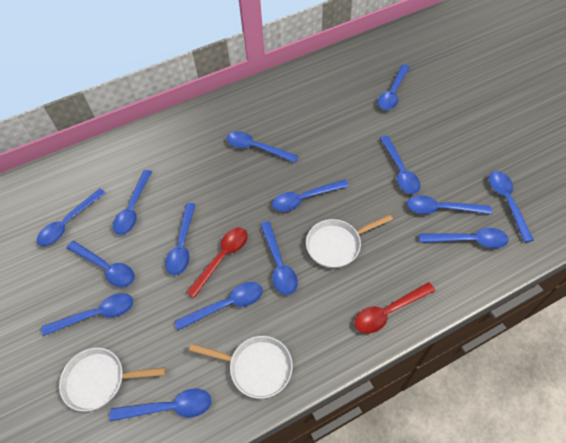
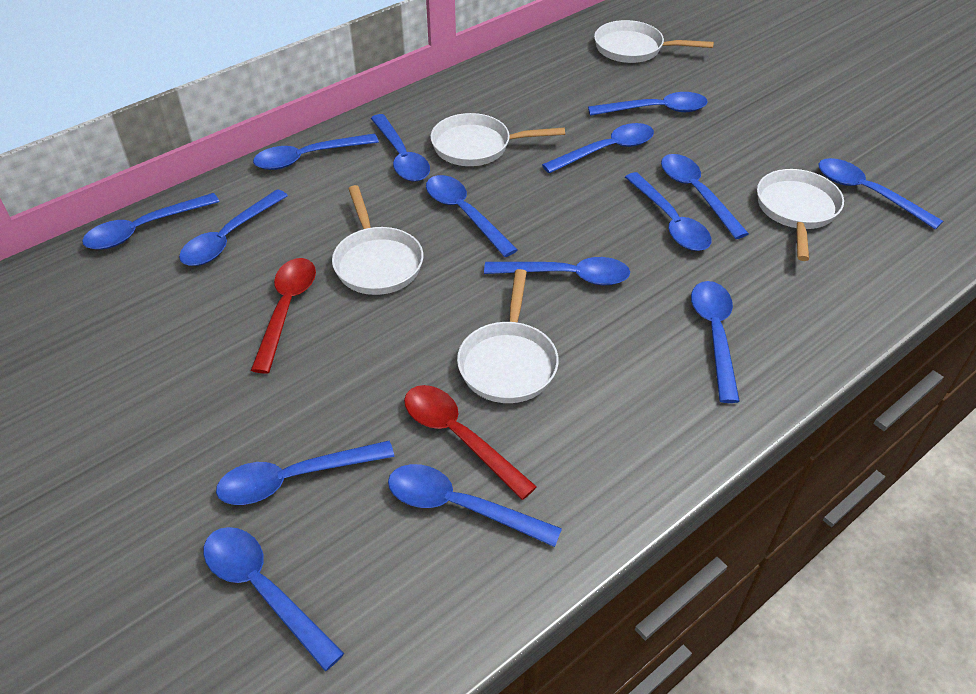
white pan: 3 -> 5

